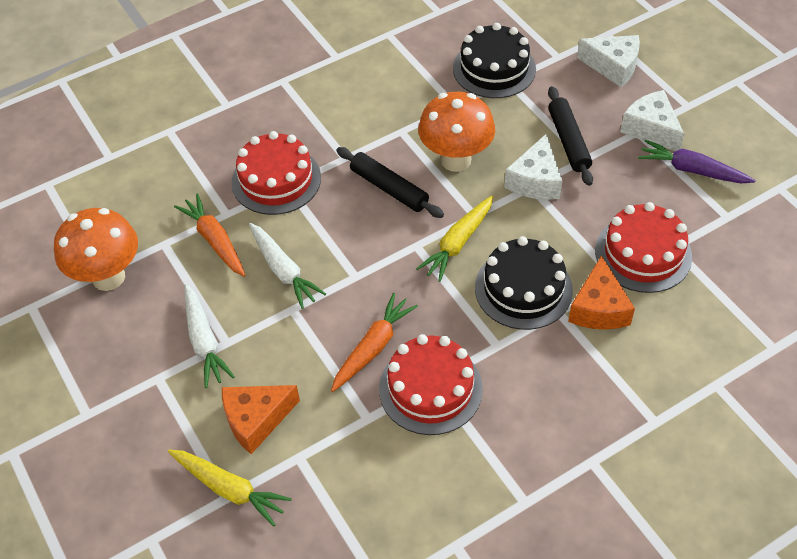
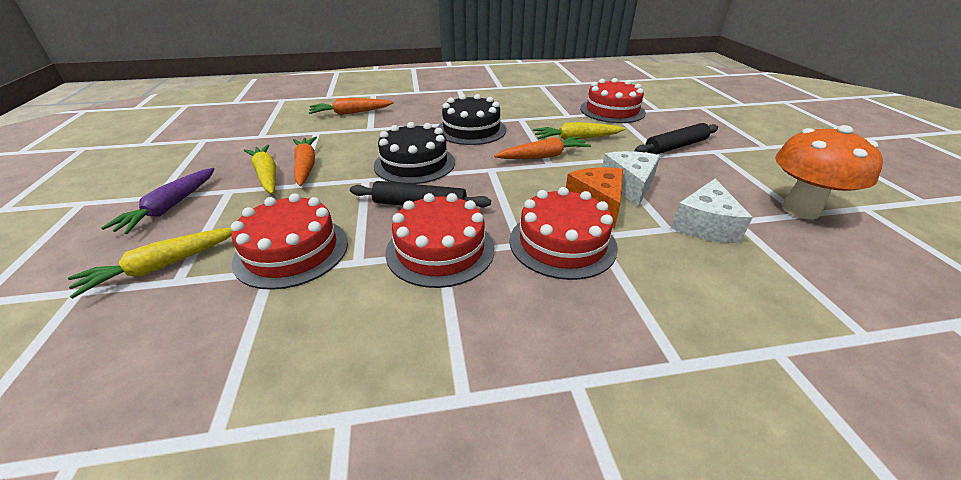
orange carrot: 2 -> 3
orange cheese: 2 -> 1
orange mushroom: 2 -> 1
red cake: 3 -> 4
white carrot: 2 -> 0
white cheese: 3 -> 2
yellow carrot: 2 -> 3

